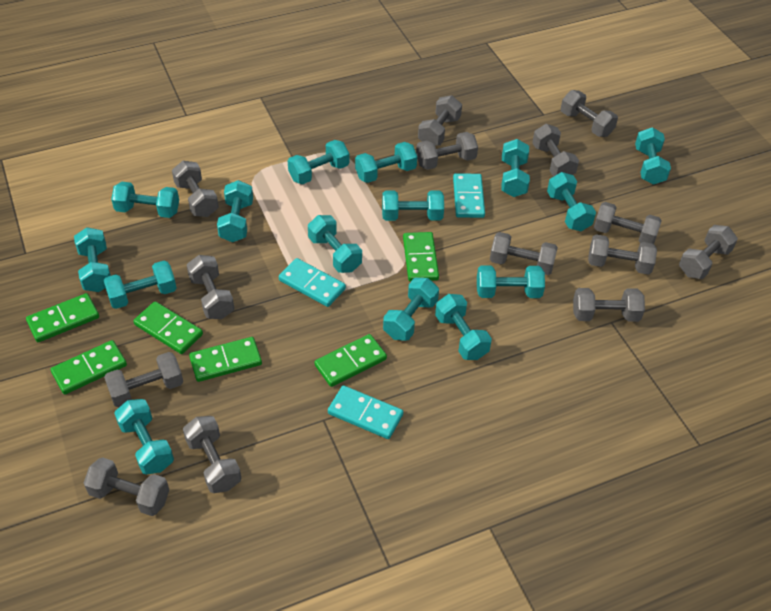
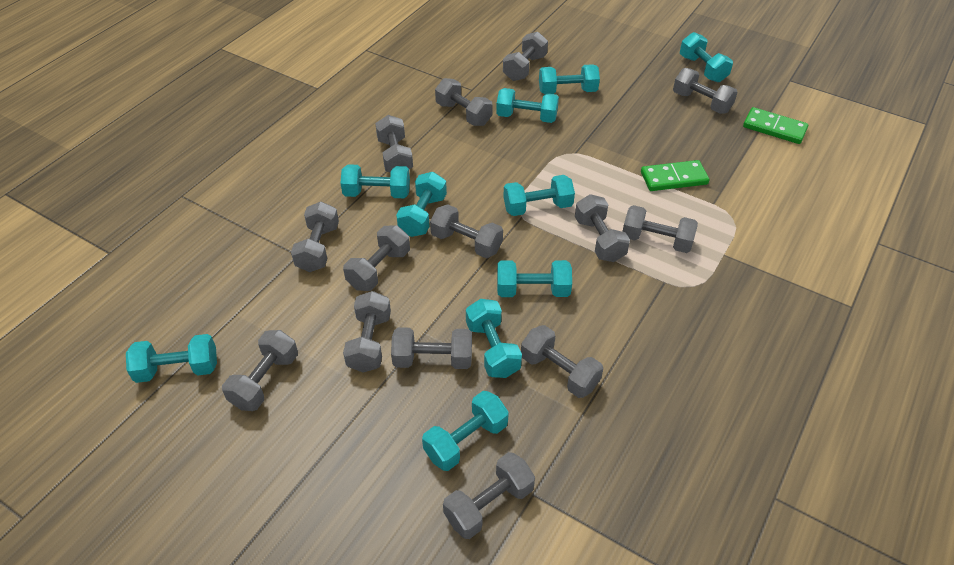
green domino: 6 -> 2
turquoise domino: 3 -> 0
turquoise dumbbell: 15 -> 10

